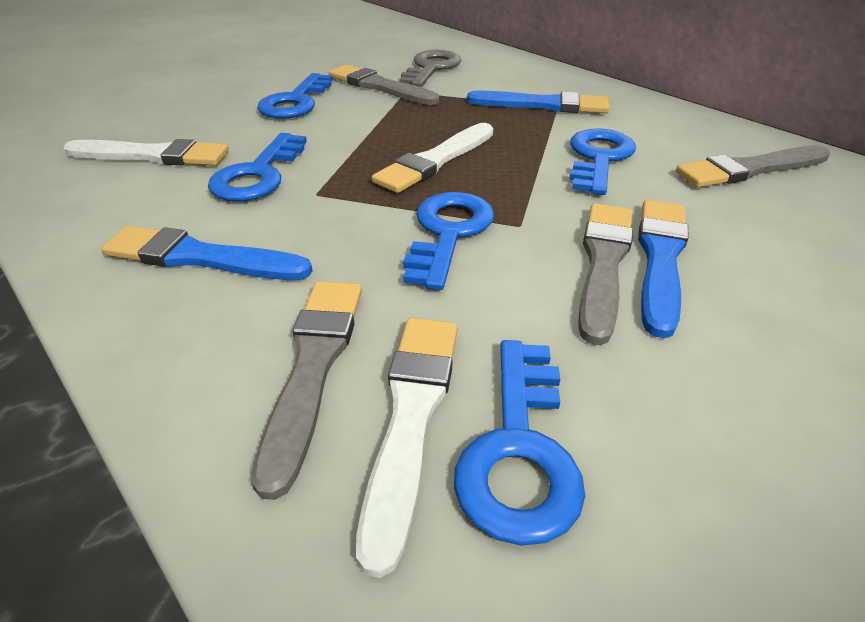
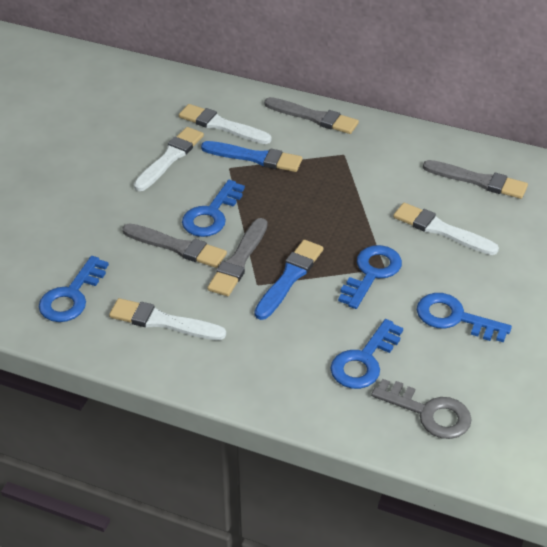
blue brush: 3 -> 2
white brush: 3 -> 4

